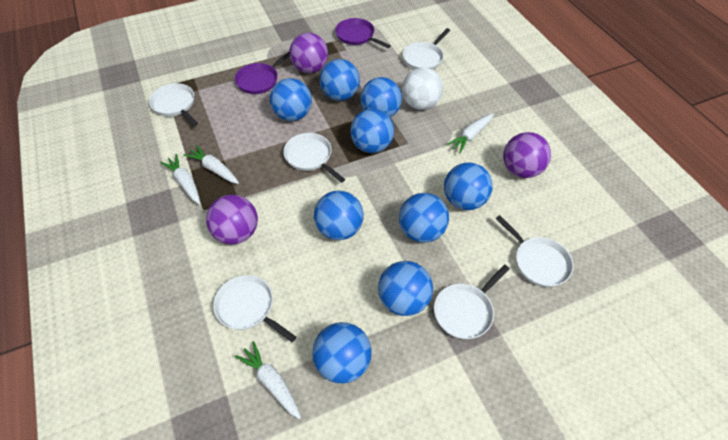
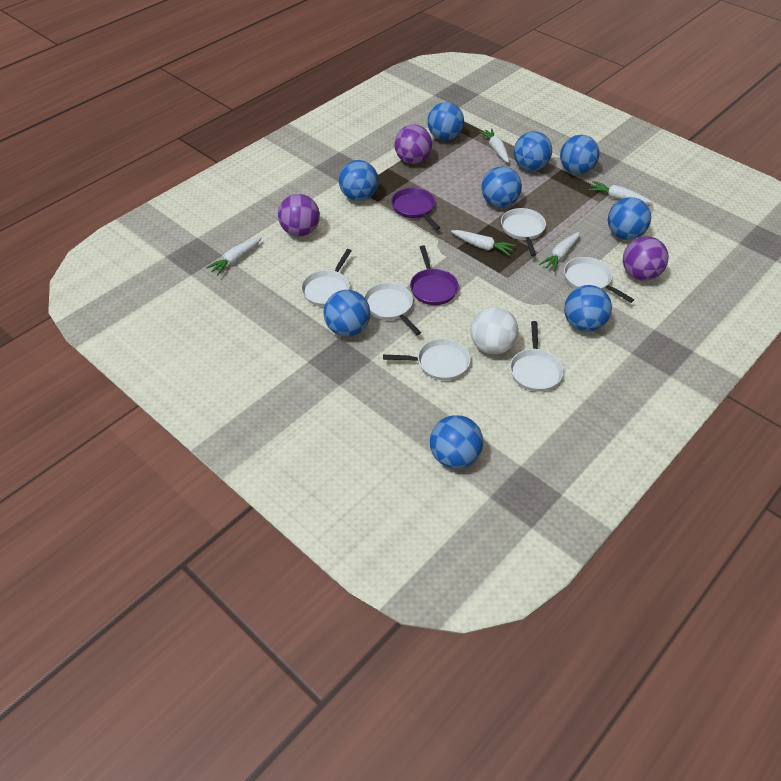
white carrot: 4 -> 5

